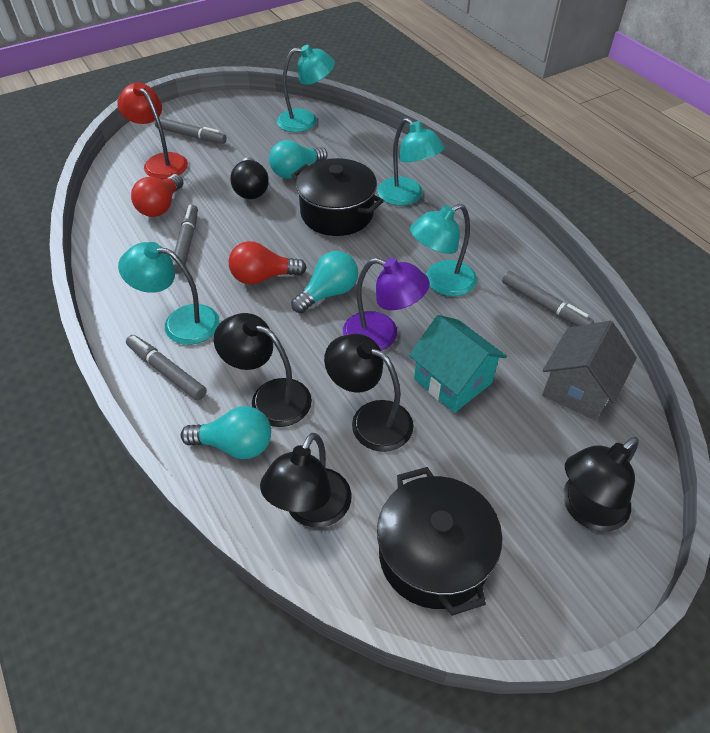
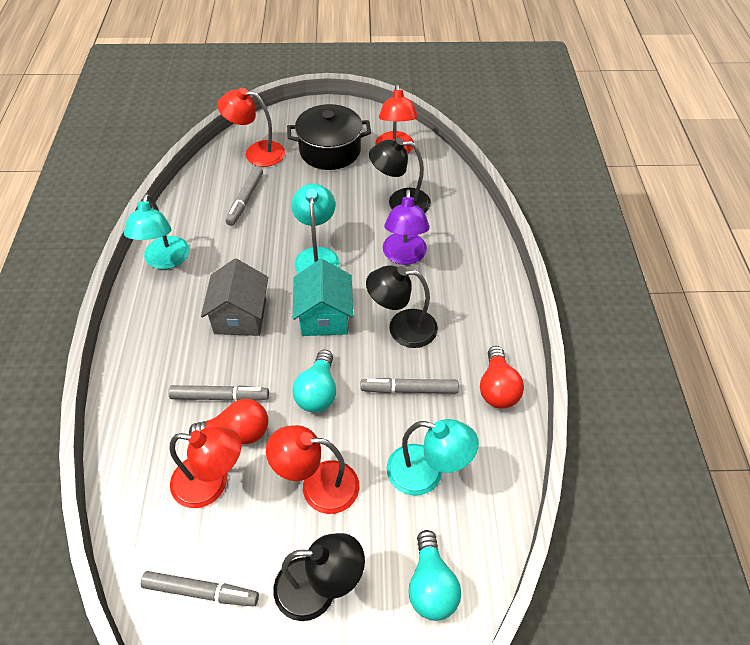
black lamp: 4 -> 3
black light bulb: 1 -> 0
black pot: 2 -> 1
red lamp: 1 -> 4
turquoise lamp: 4 -> 3
turquoise light bulb: 3 -> 2

